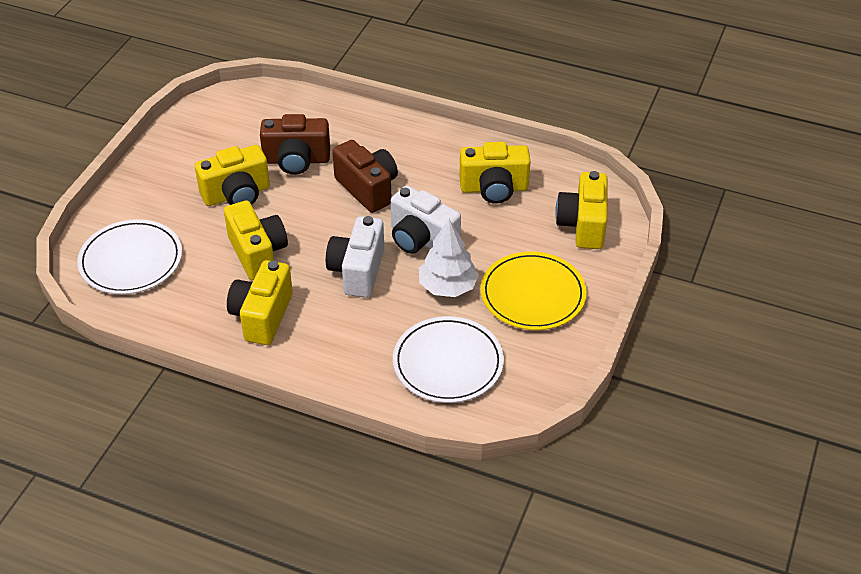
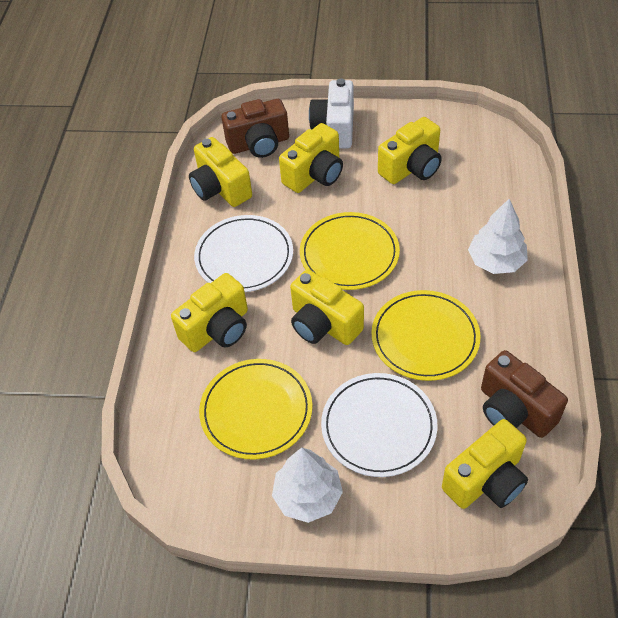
white camera: 2 -> 1
white tree: 1 -> 2
yellow camera: 5 -> 6
yellow plate: 1 -> 3

